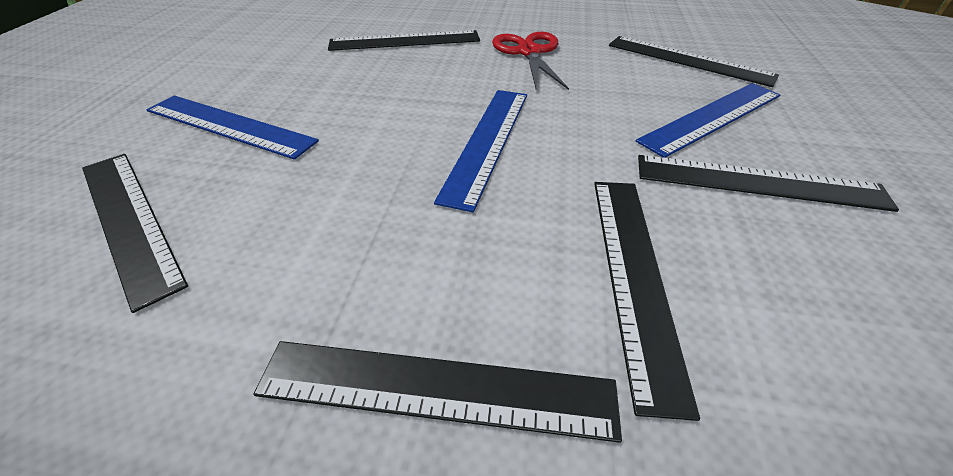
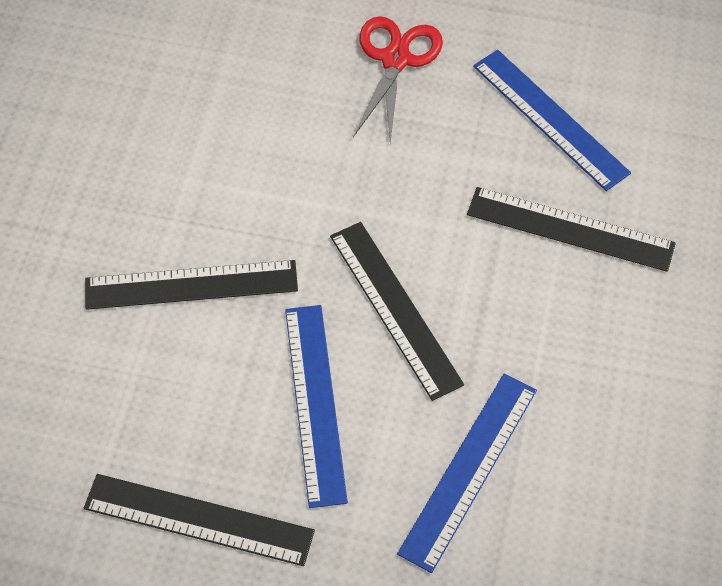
black ruler: 6 -> 4

